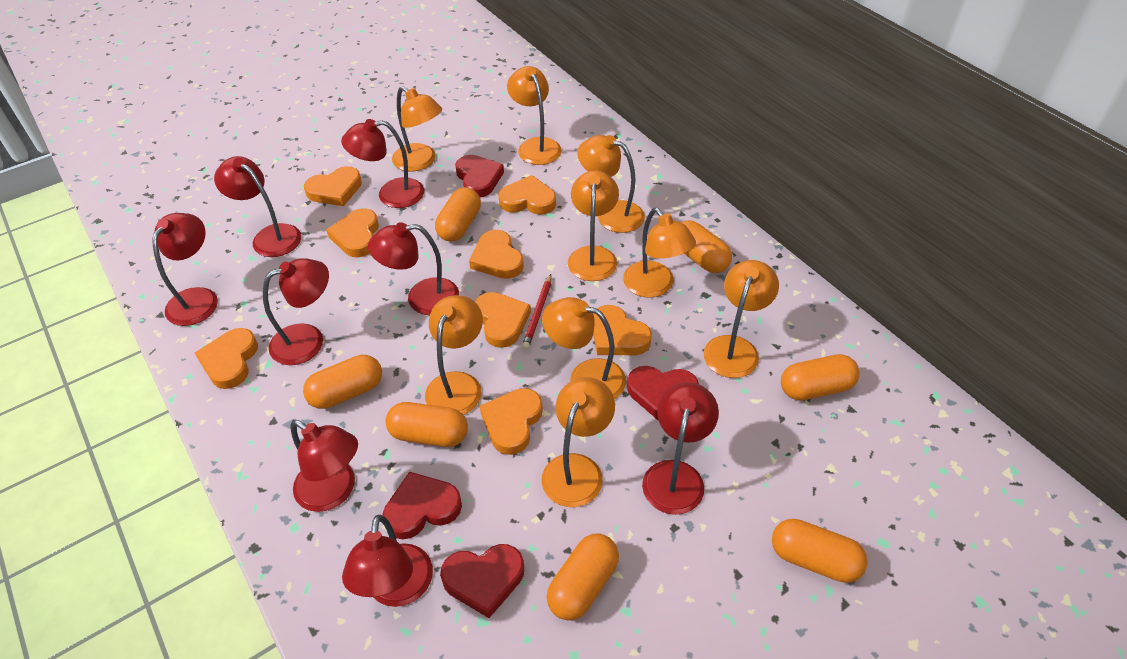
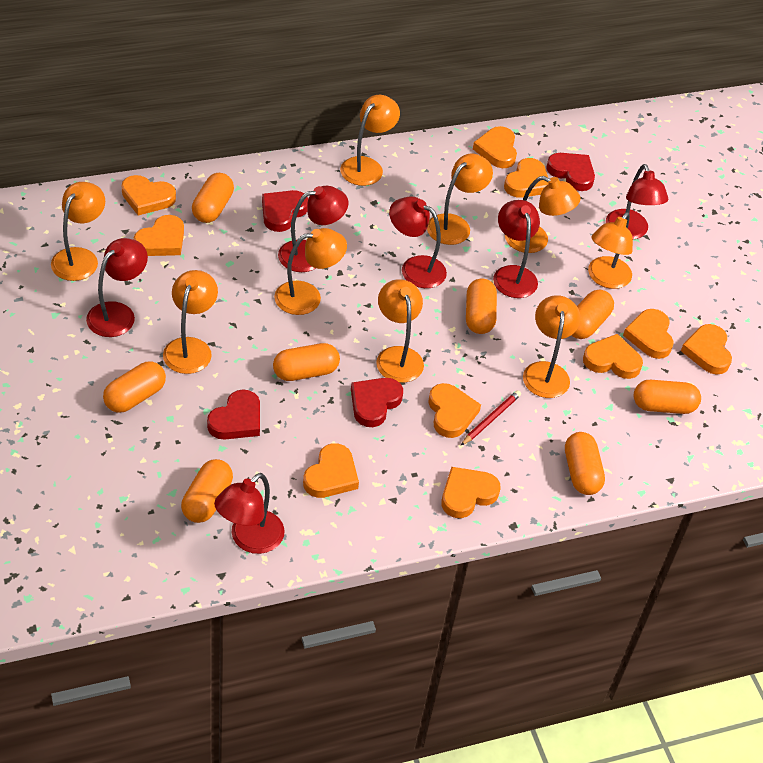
orange capsule: 7 -> 8
orange heart: 8 -> 10
red lamp: 8 -> 6

